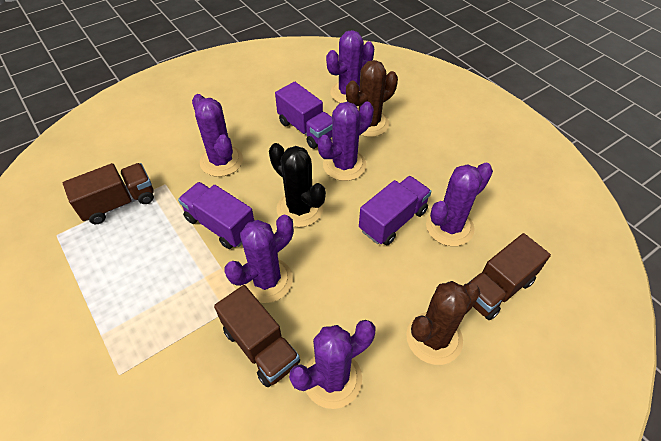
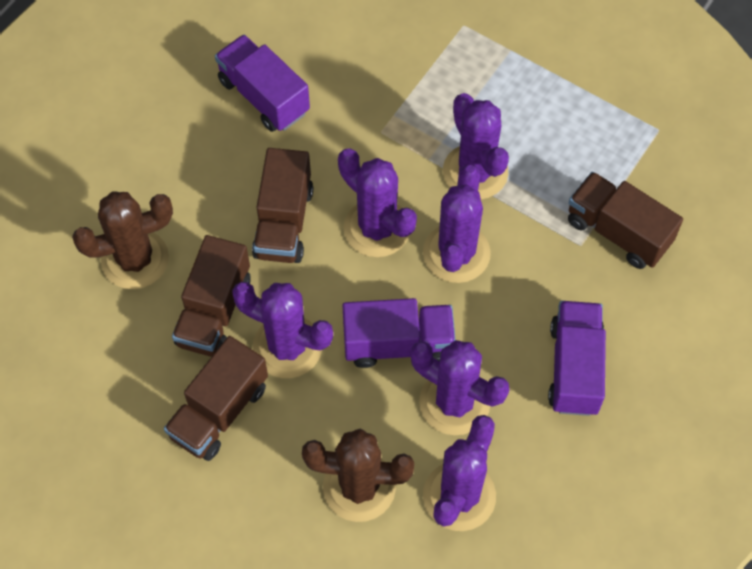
black cactus: 1 -> 0
brown truck: 3 -> 4

